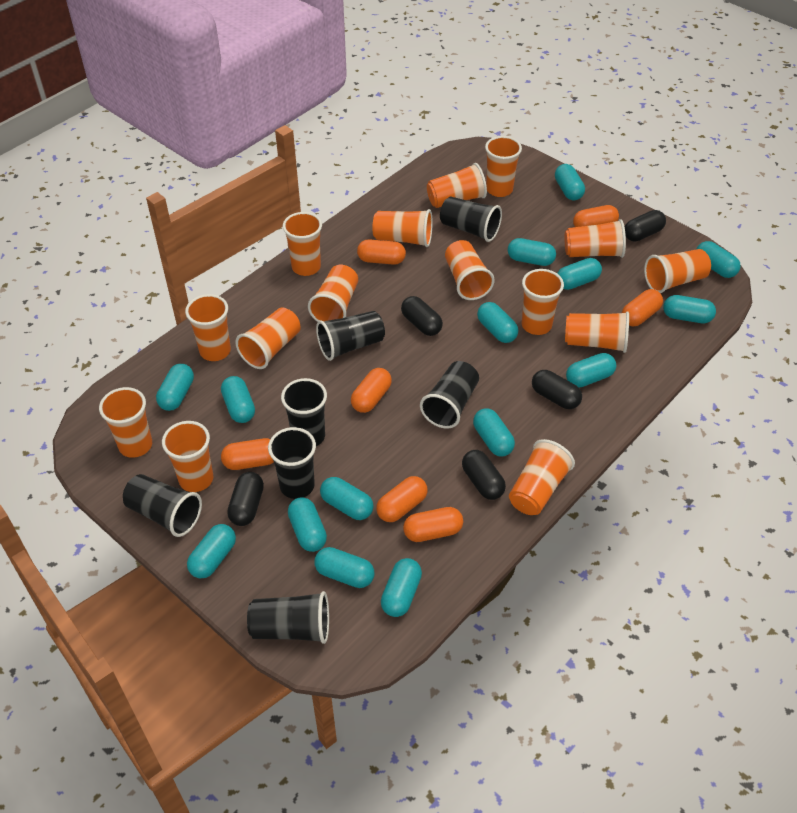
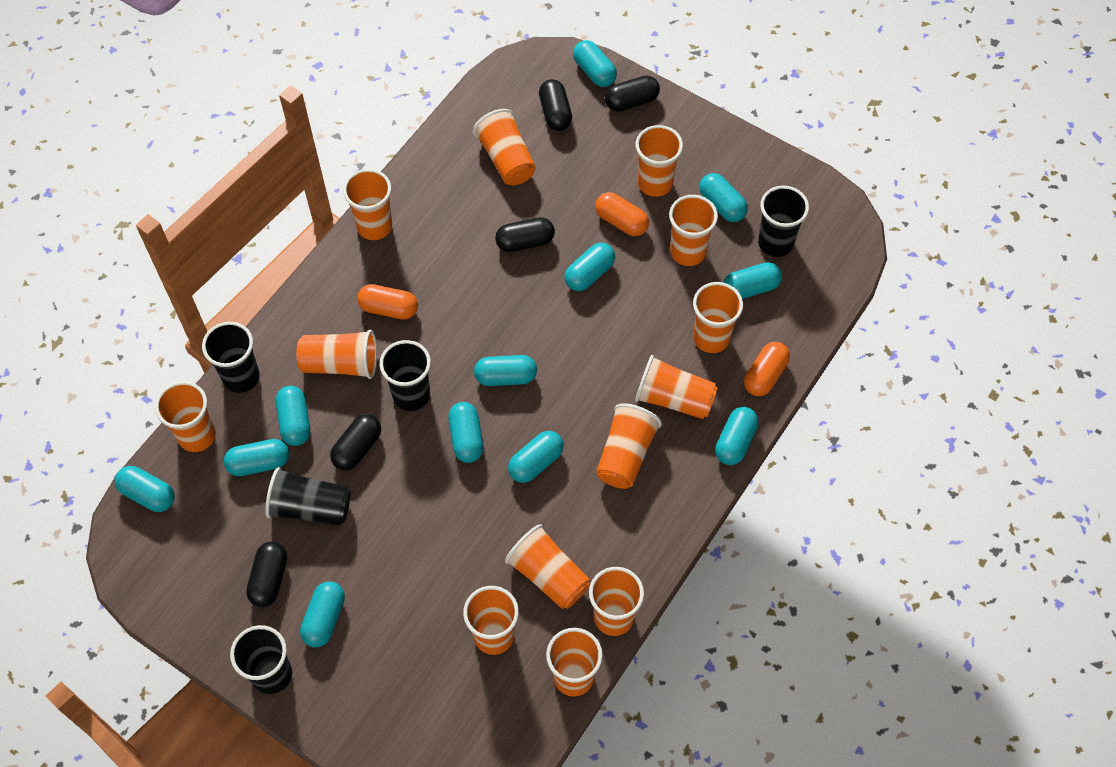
black cup: 7 -> 5
orange capsule: 7 -> 3
orange cup: 15 -> 13
turquoise capsule: 15 -> 12

